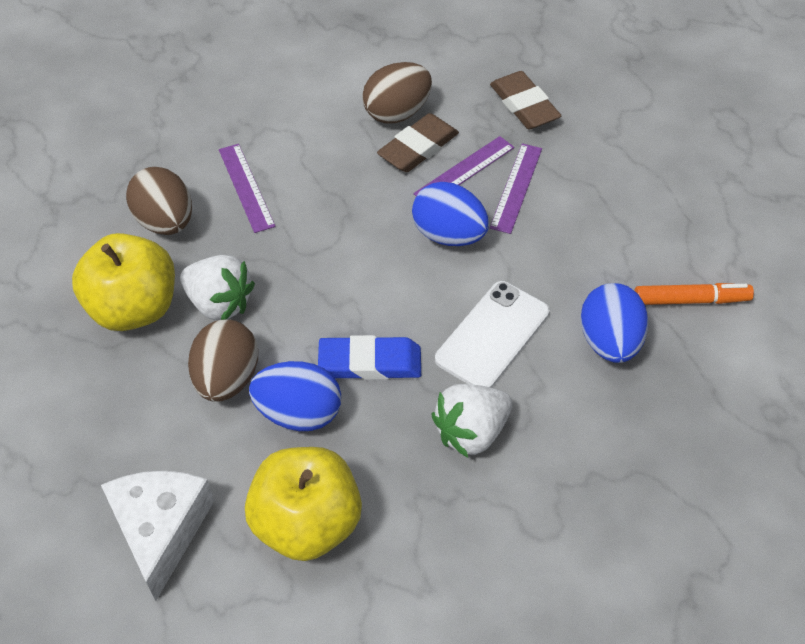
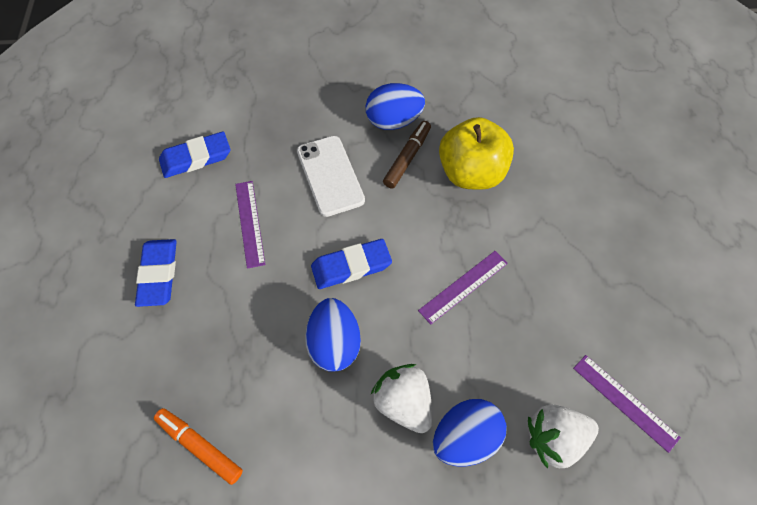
blue eraser: 1 -> 3
brown egg: 3 -> 0
brown eraser: 2 -> 0
brown marker: 0 -> 1
white cheese: 1 -> 0
yellow apple: 2 -> 1

